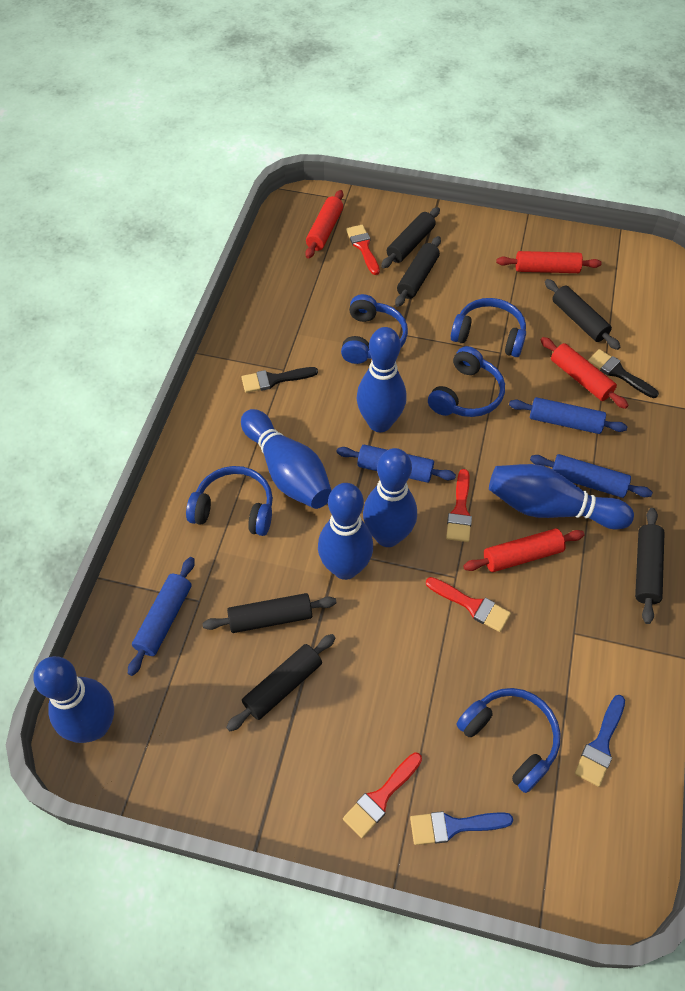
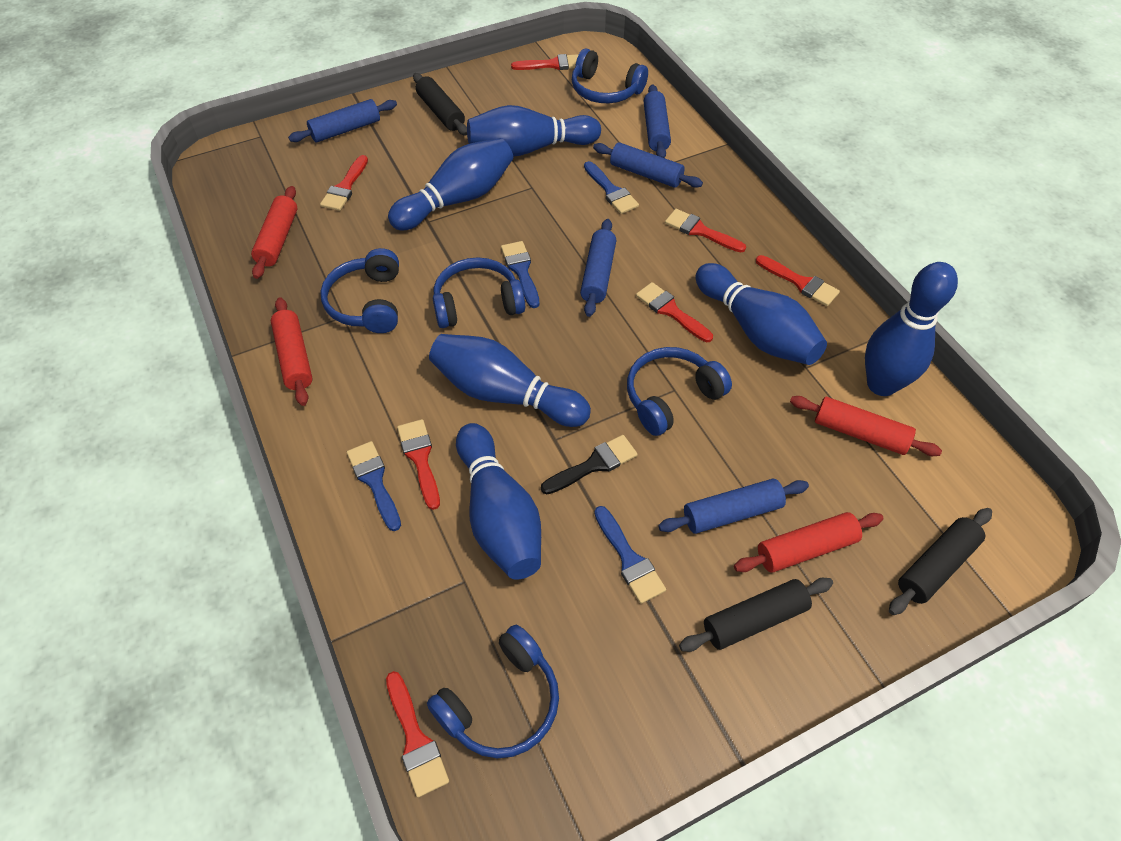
black brush: 2 -> 1
black rolling pin: 6 -> 3
blue brush: 2 -> 4
blue rolling pin: 4 -> 5
red brush: 4 -> 7

